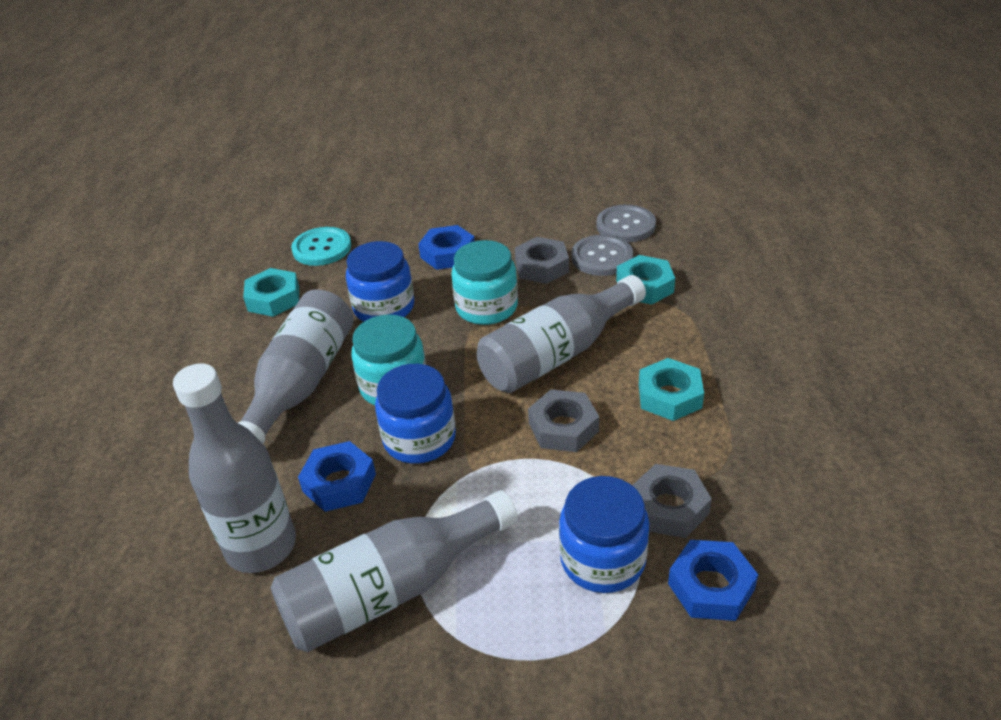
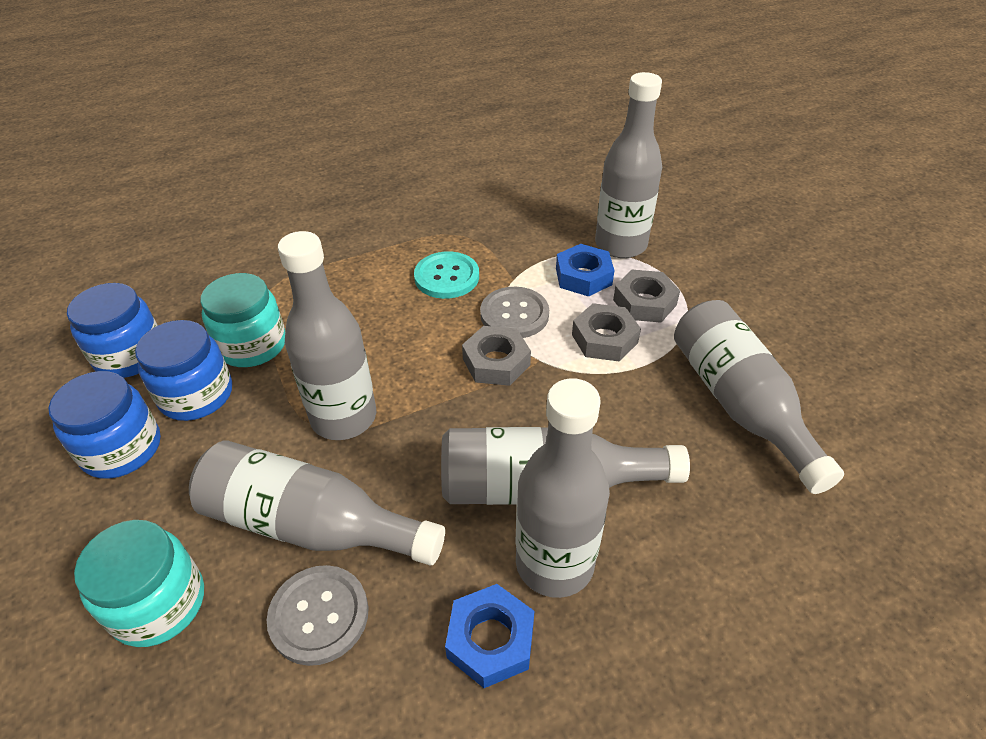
blue nut: 3 -> 2
grey bottle: 4 -> 6
turquoise nut: 3 -> 0

